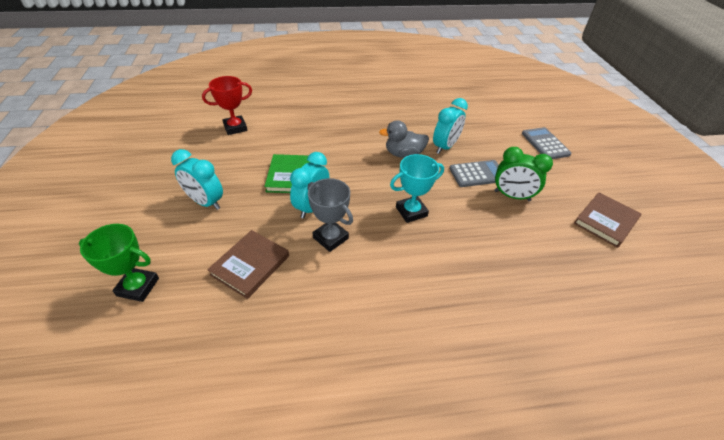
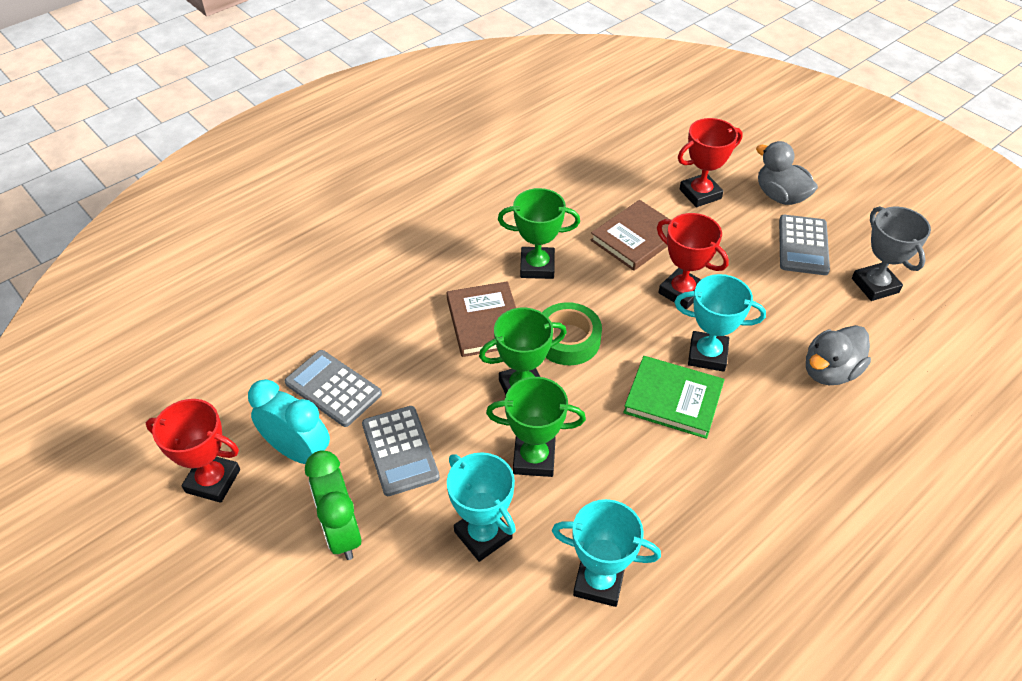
green tape: 0 -> 1
green trophy: 1 -> 3
grey calculator: 2 -> 3
grey duck: 1 -> 2
red trophy: 1 -> 3
turquoise clock: 3 -> 1
turquoise trophy: 1 -> 3

